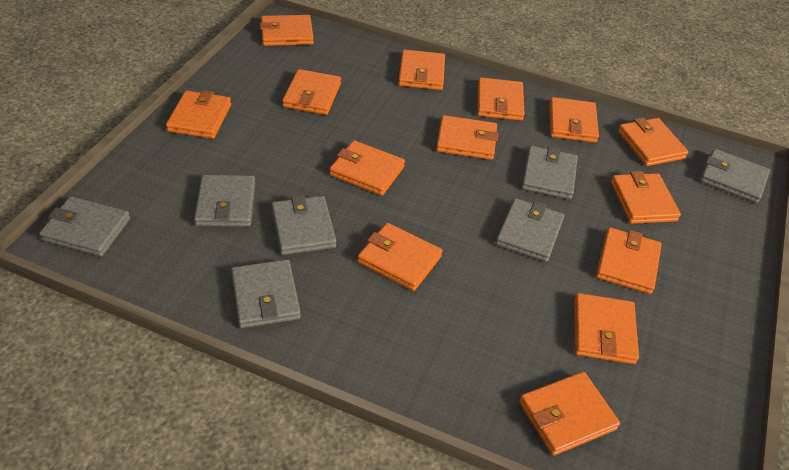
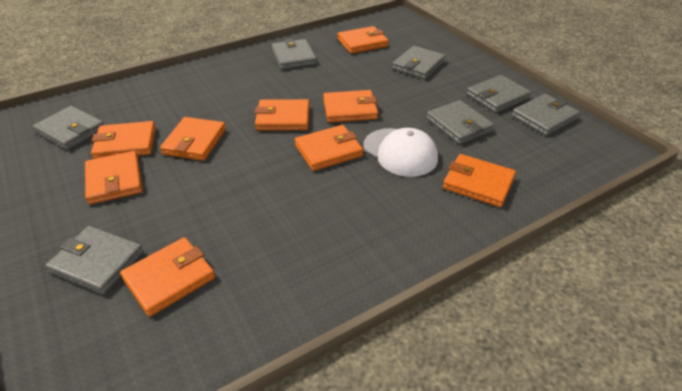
orange wallet: 14 -> 9
white cap: 0 -> 1

